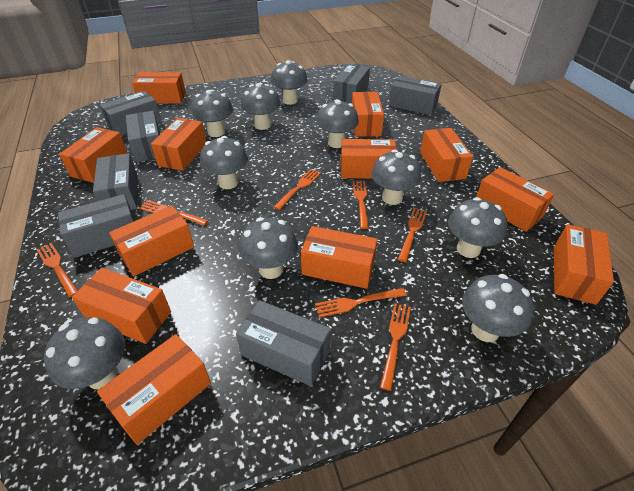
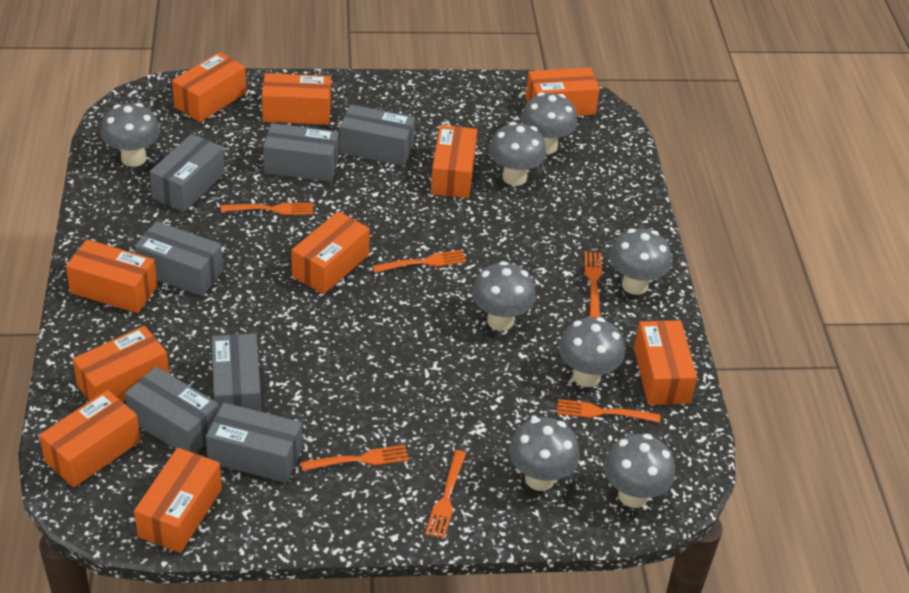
grey mushroom: 10 -> 8
orange box: 12 -> 10
orange fork: 7 -> 6

